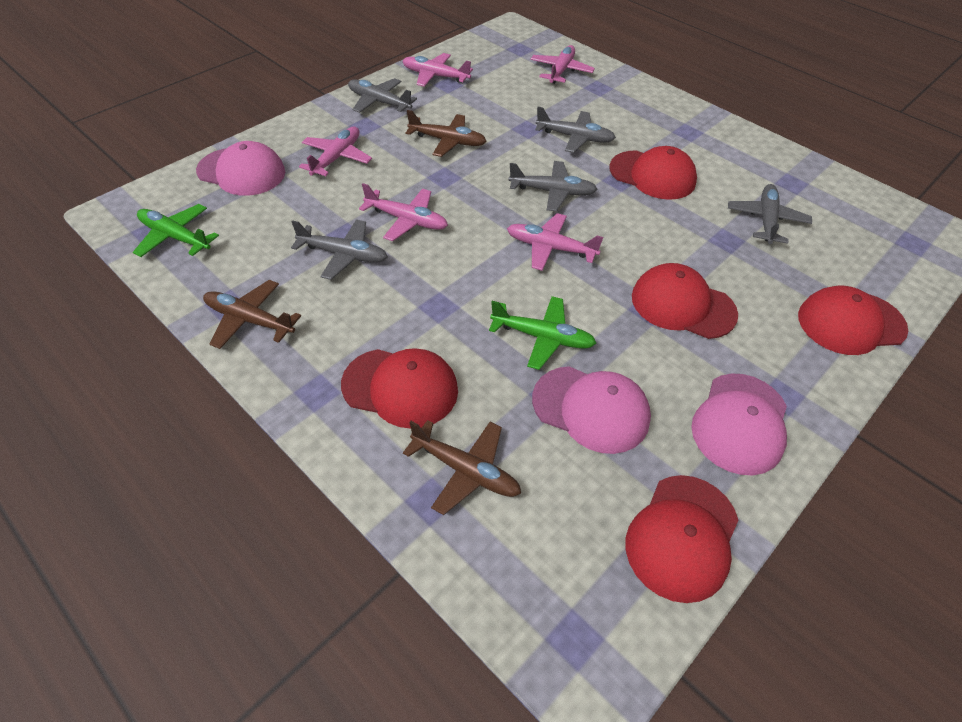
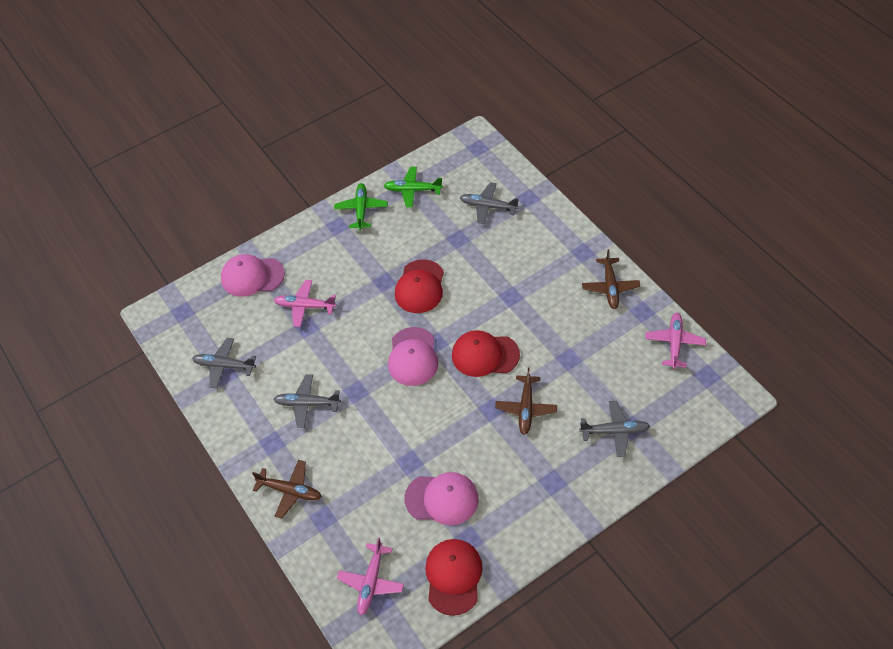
grey plane: 5 -> 4
pink plane: 5 -> 3
red cap: 5 -> 3

